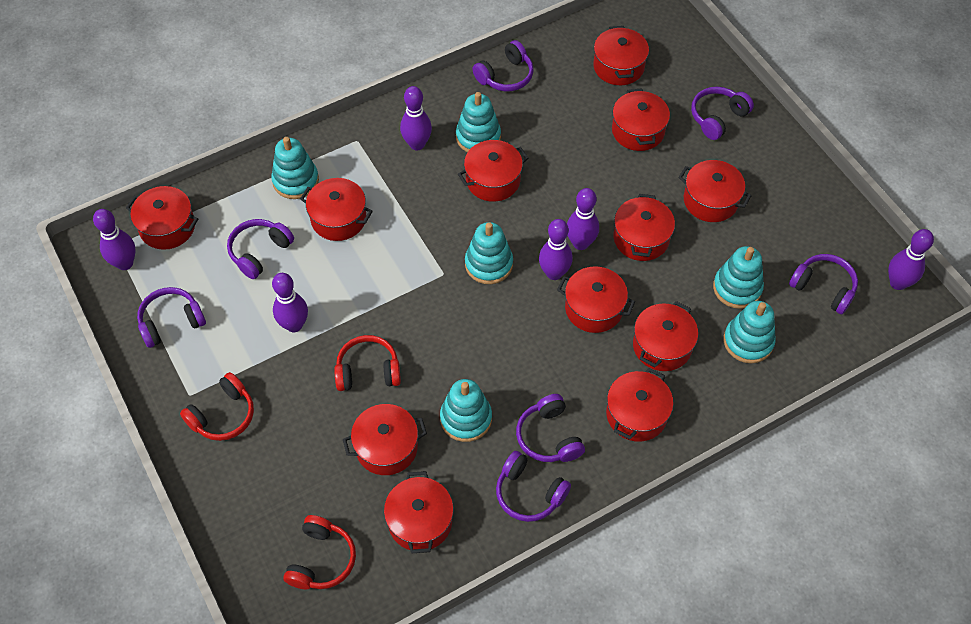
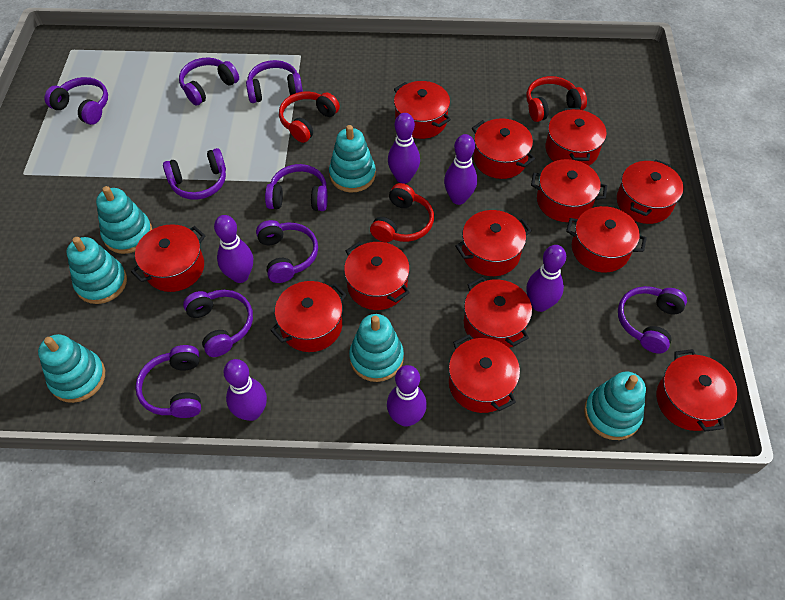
purple headphones: 7 -> 9
red pot: 12 -> 13

